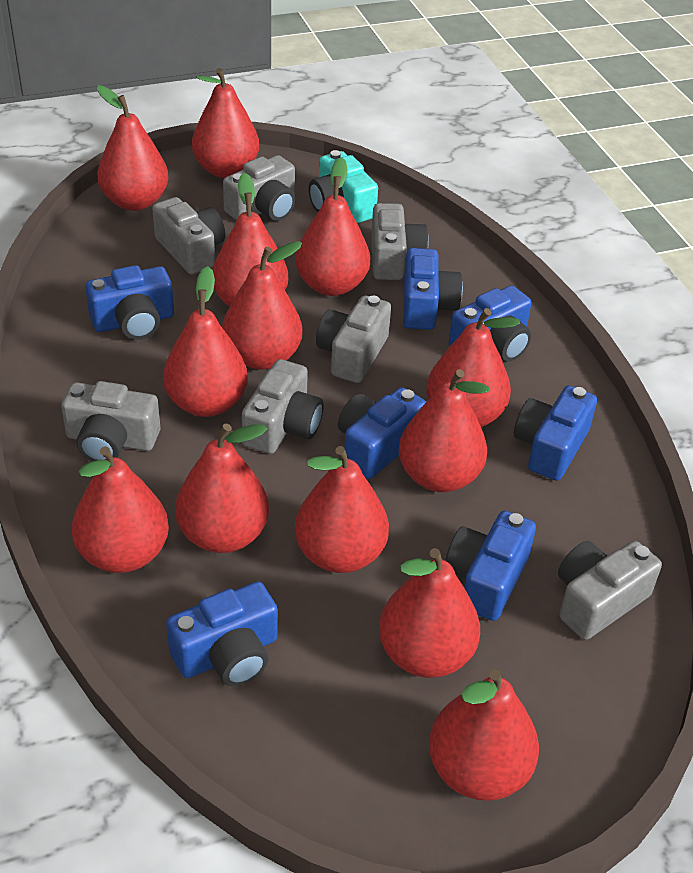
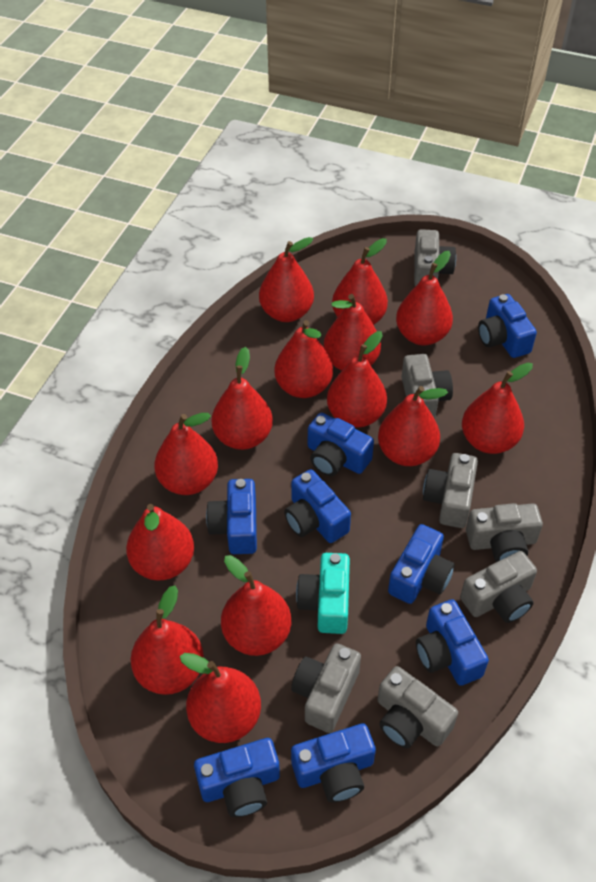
blue camera: 7 -> 8
red pear: 13 -> 14

